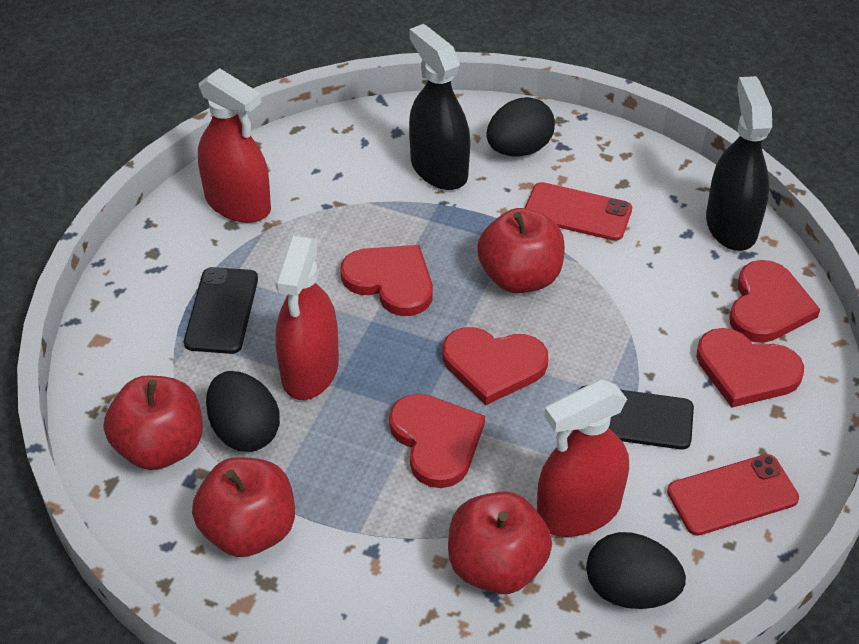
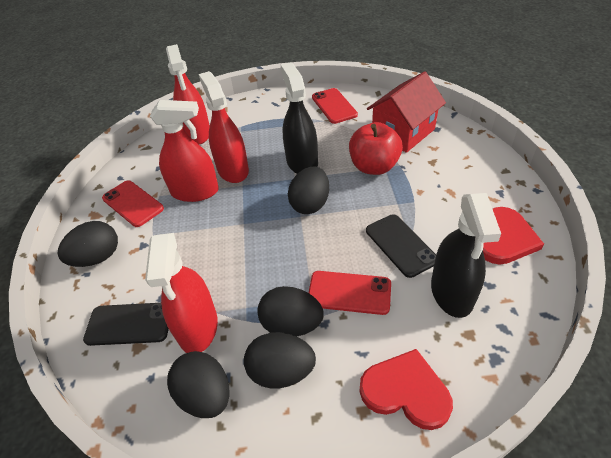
black egg: 3 -> 5
red apple: 4 -> 1
red heart: 5 -> 2
red house: 0 -> 1
red phone: 2 -> 3
red spray bottle: 3 -> 4

